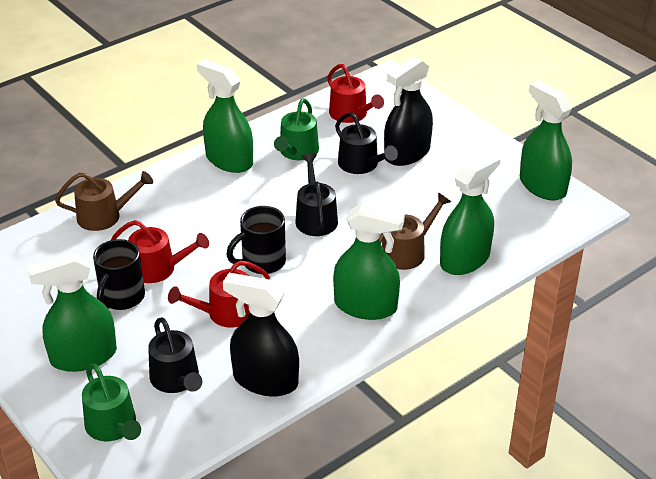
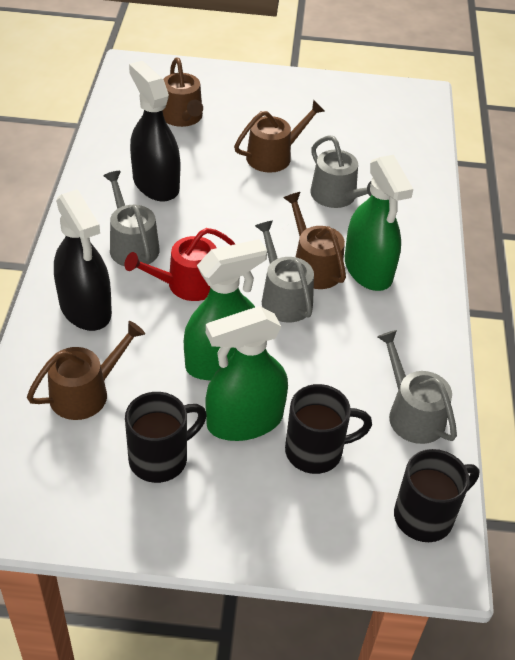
black mug: 2 -> 3
black watering can: 3 -> 0
brown watering can: 2 -> 4
green spray bottle: 5 -> 3
green watering can: 2 -> 0
grey watering can: 0 -> 4
red watering can: 3 -> 1

